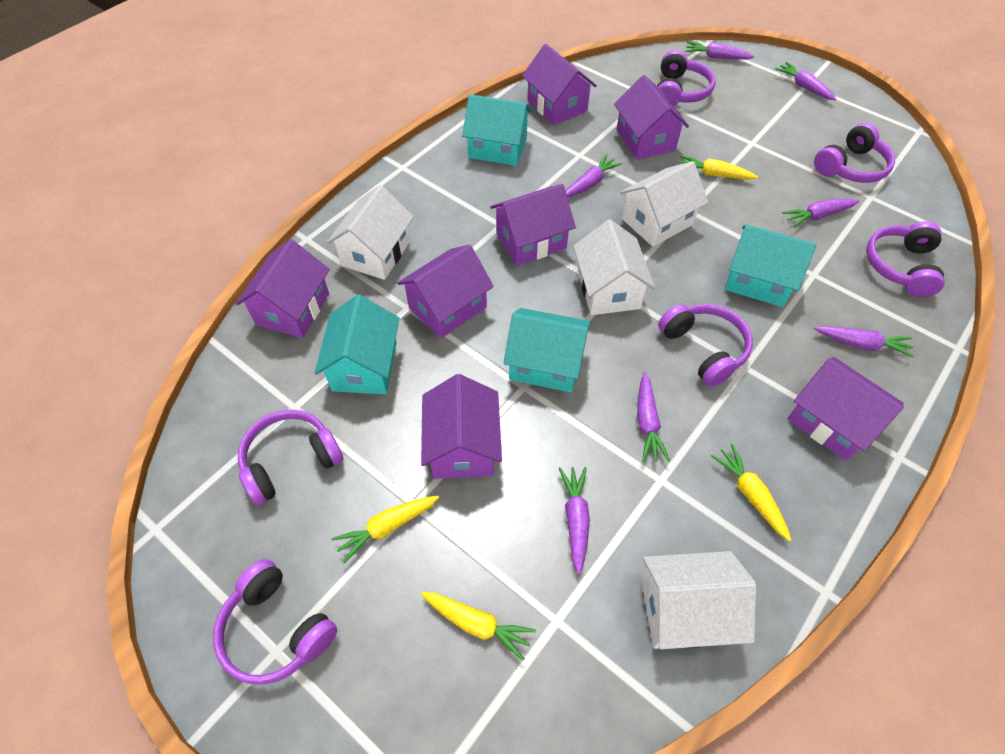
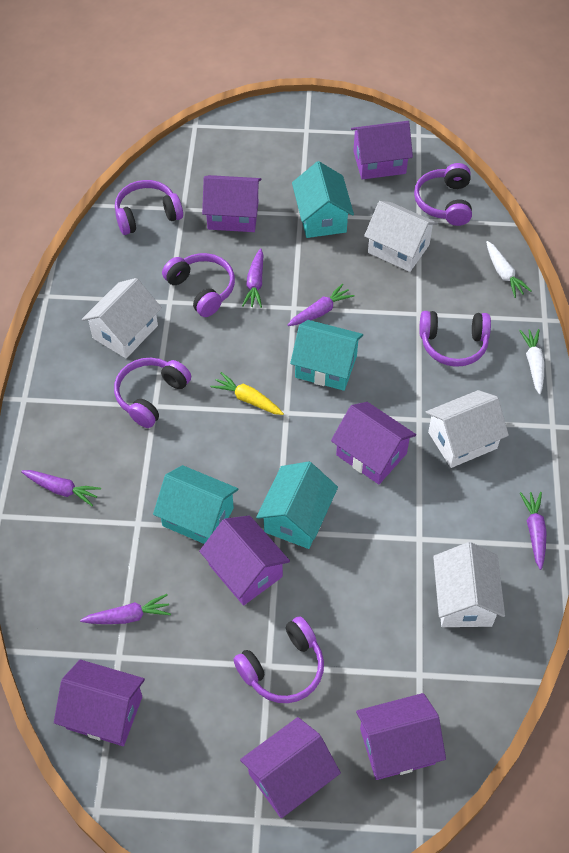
purple carrot: 7 -> 5
white carrot: 0 -> 2
yellow carrot: 4 -> 1

